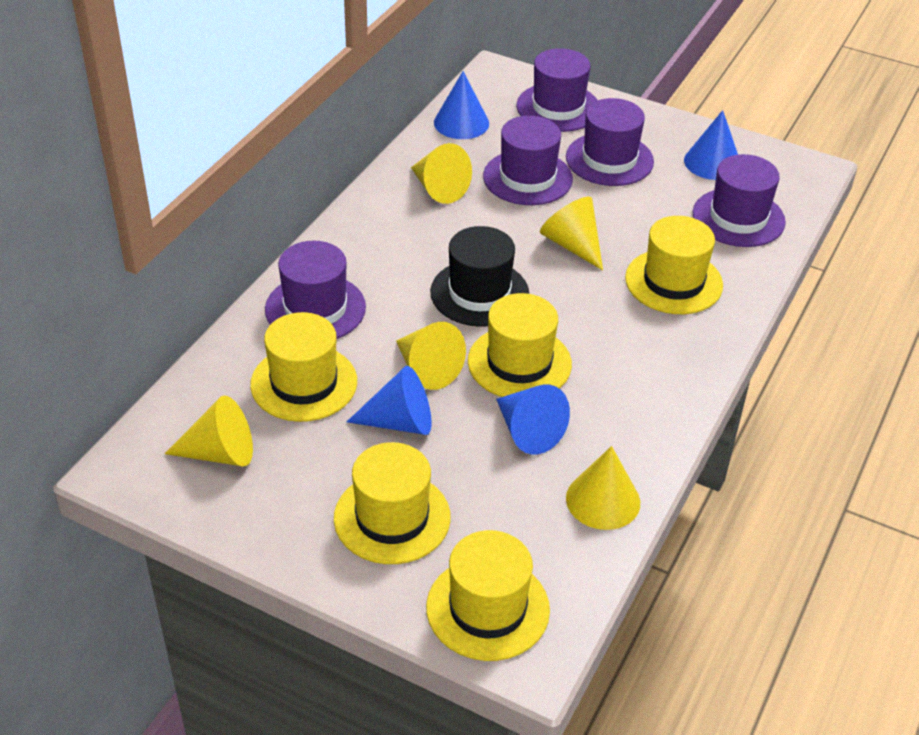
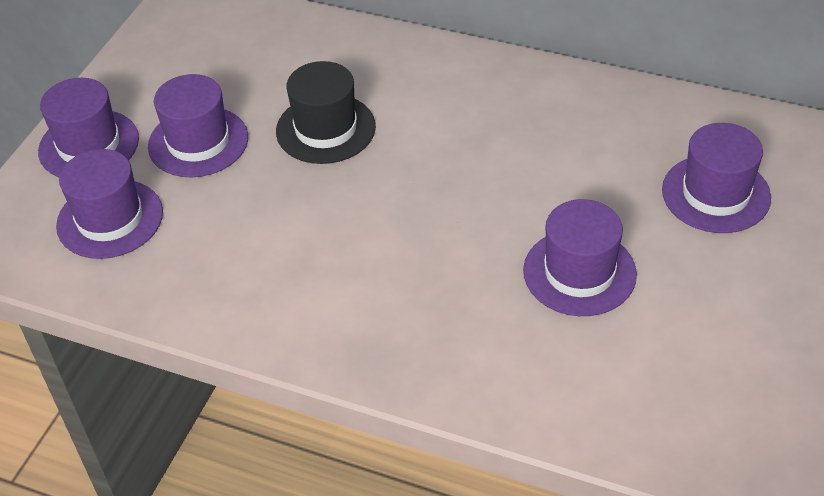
blue cone: 4 -> 0
yellow cone: 5 -> 0
yellow hat: 5 -> 0

